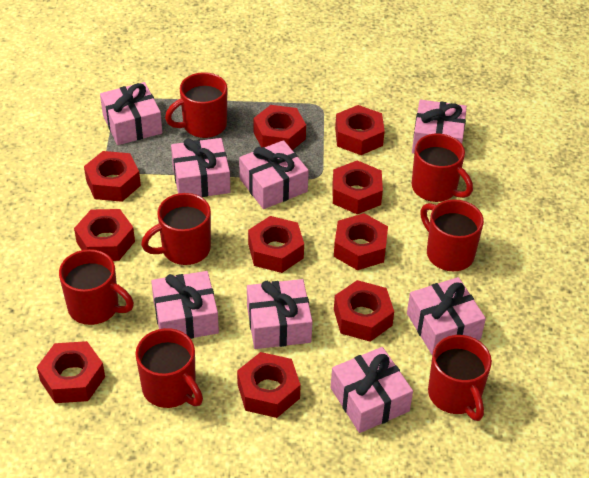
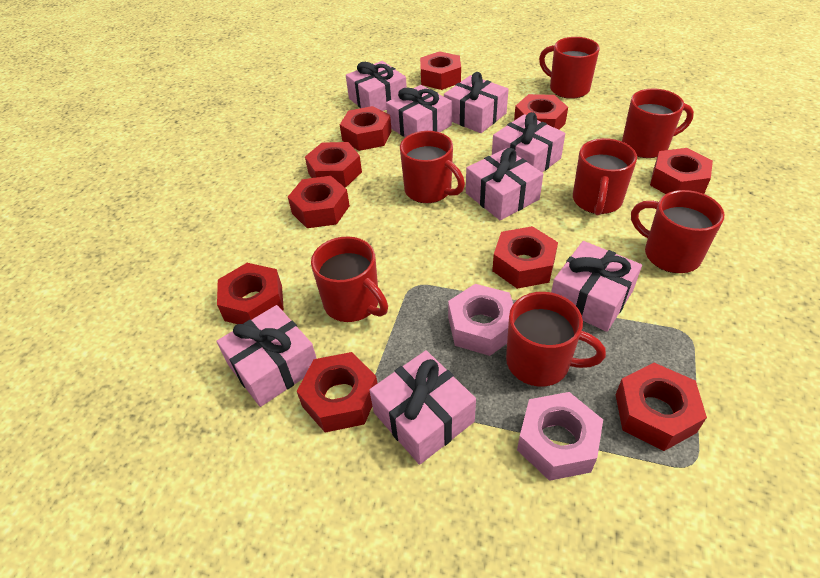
pink nut: 0 -> 2

